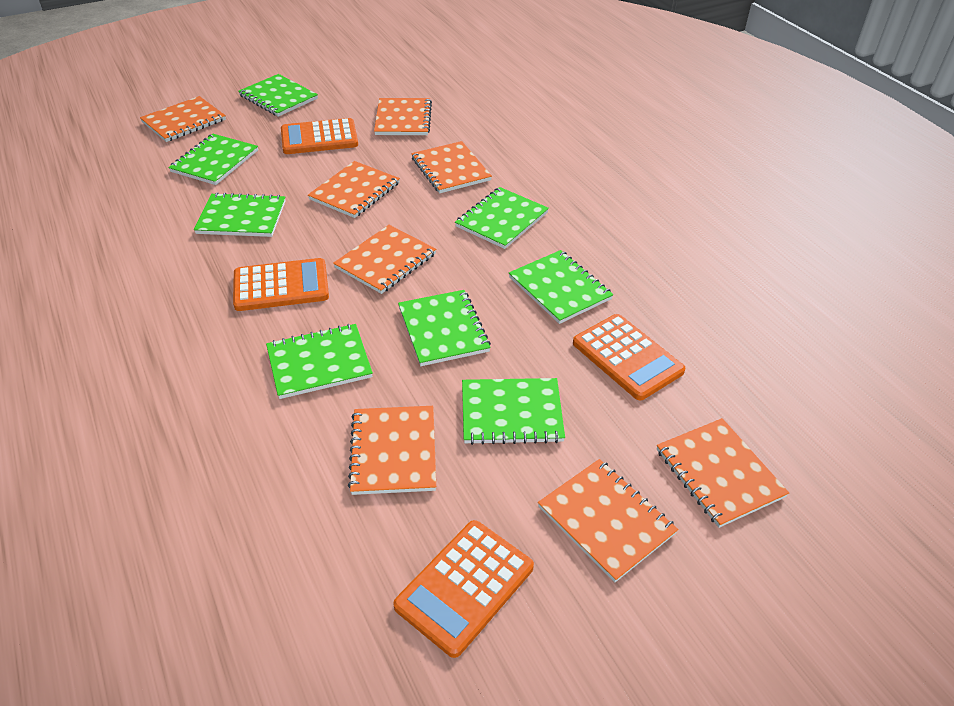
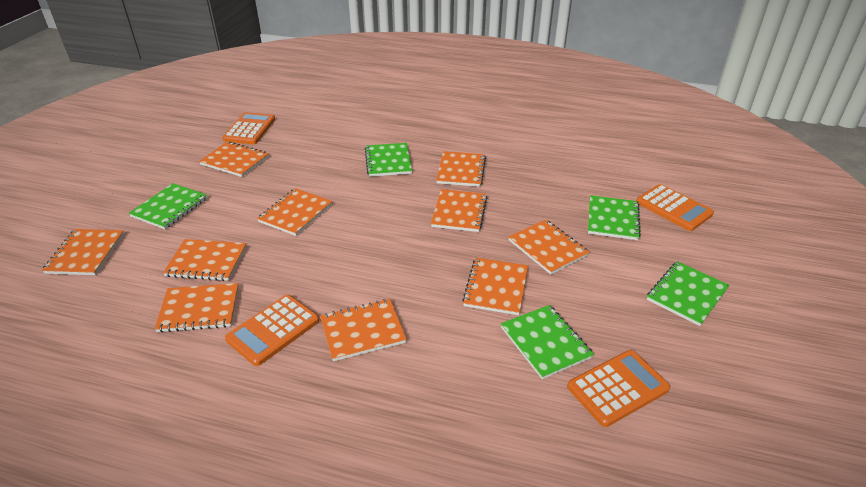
green notebook: 8 -> 5
orange notebook: 8 -> 10

